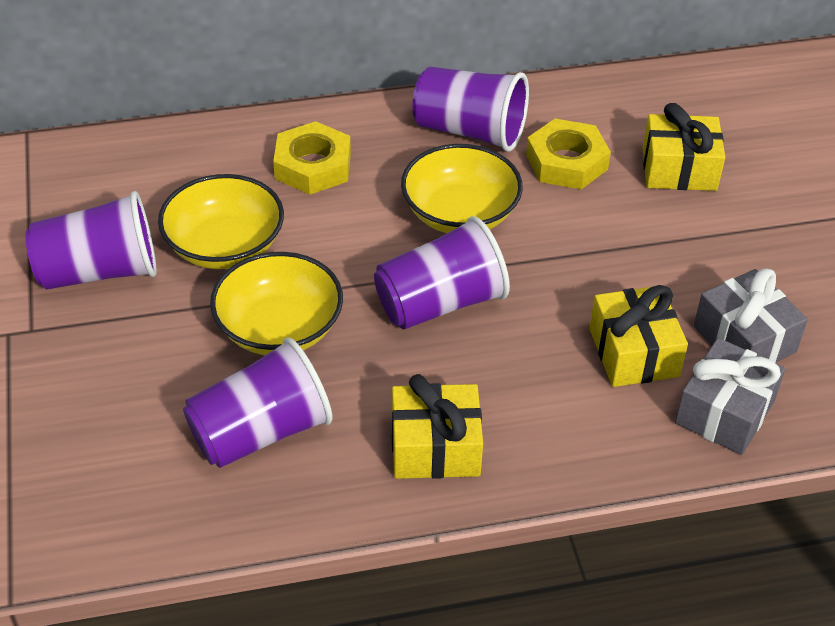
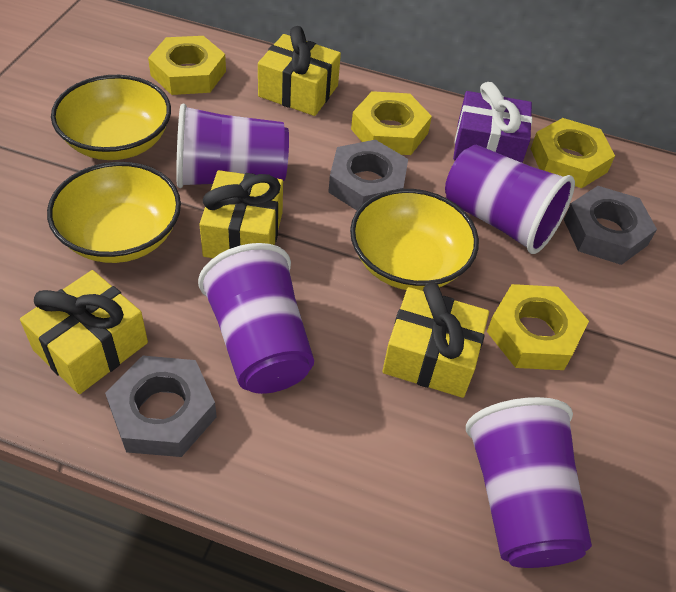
grey gift: 2 -> 0
grey nut: 0 -> 3
purple gift: 0 -> 1
yellow gift: 3 -> 4
yellow nut: 2 -> 4

